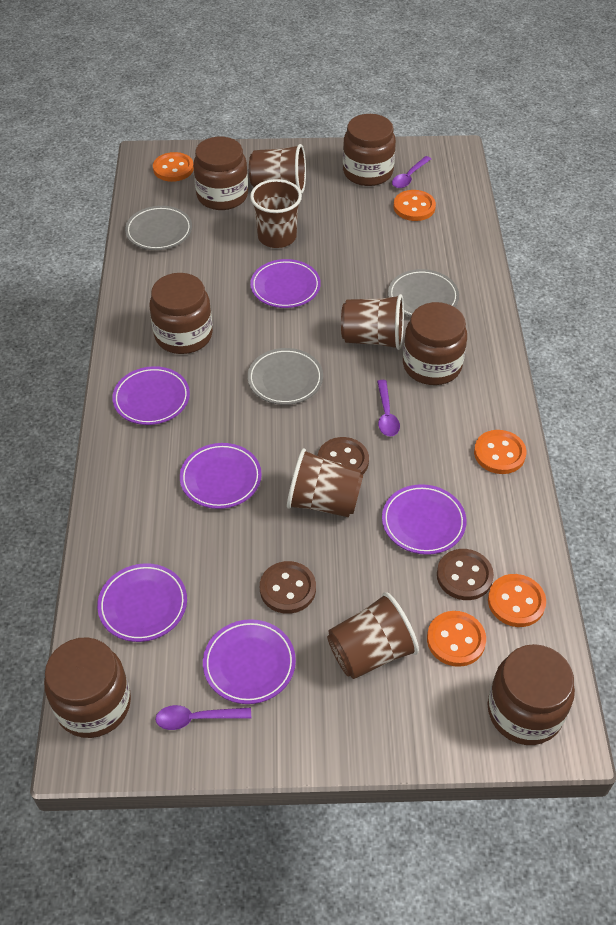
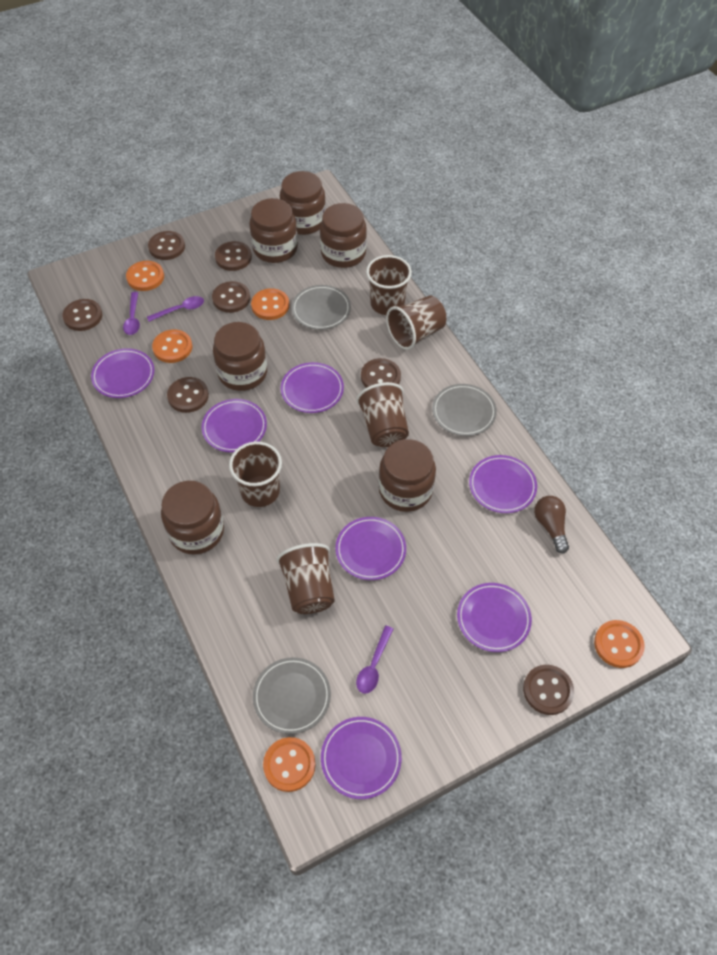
brown button: 3 -> 7
brown light bulb: 0 -> 1
purple plate: 6 -> 7

